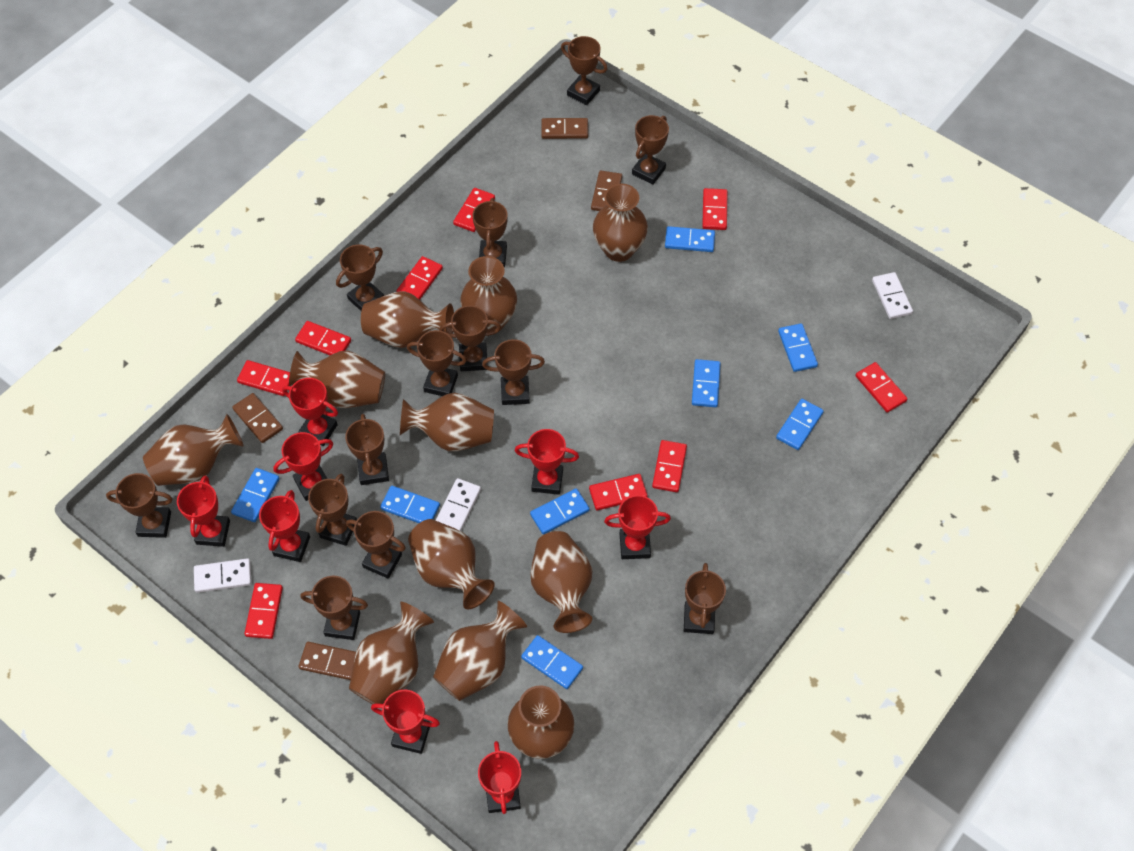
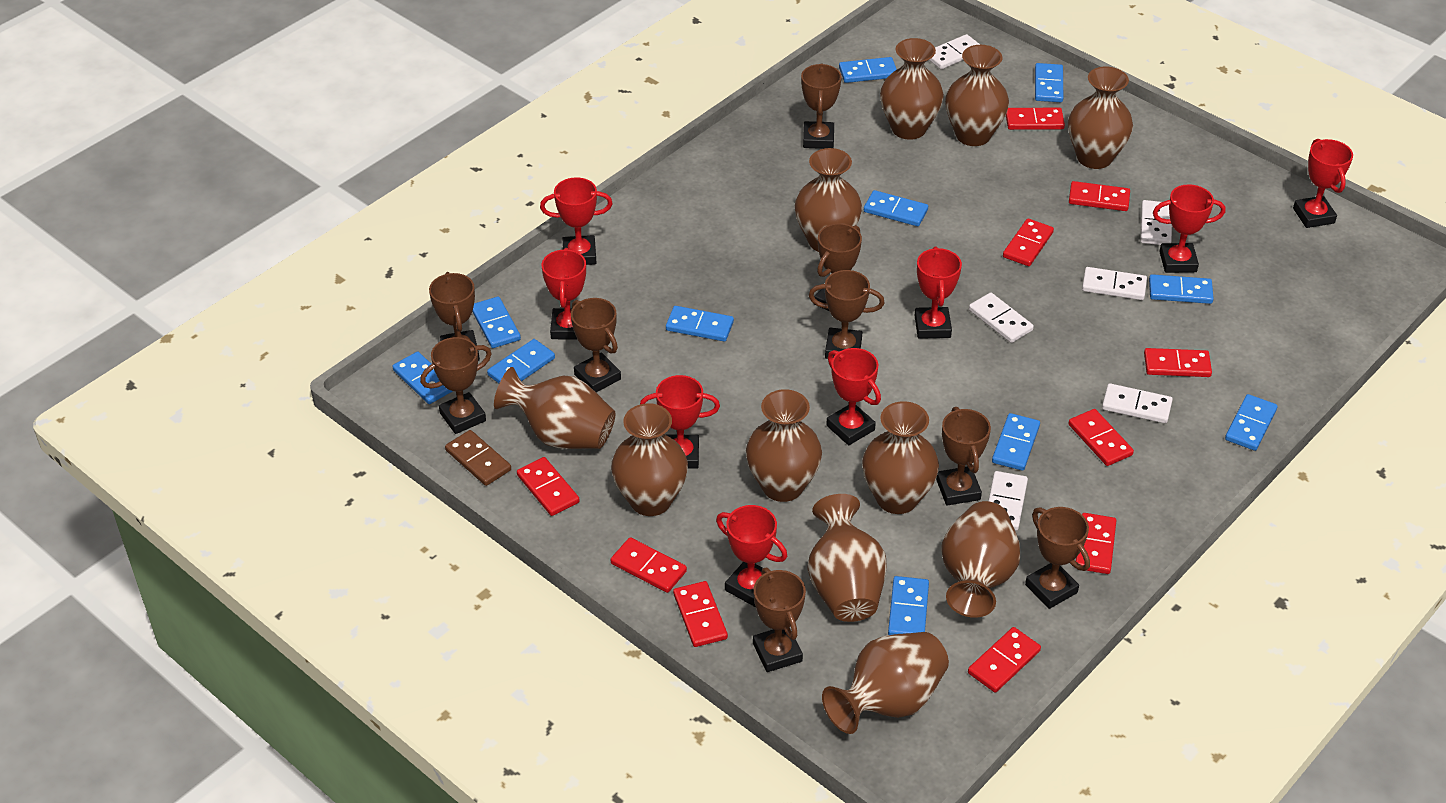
blue domino: 8 -> 11
brown domino: 4 -> 1
brown trophy: 13 -> 9
red domino: 9 -> 10
white domino: 3 -> 6

